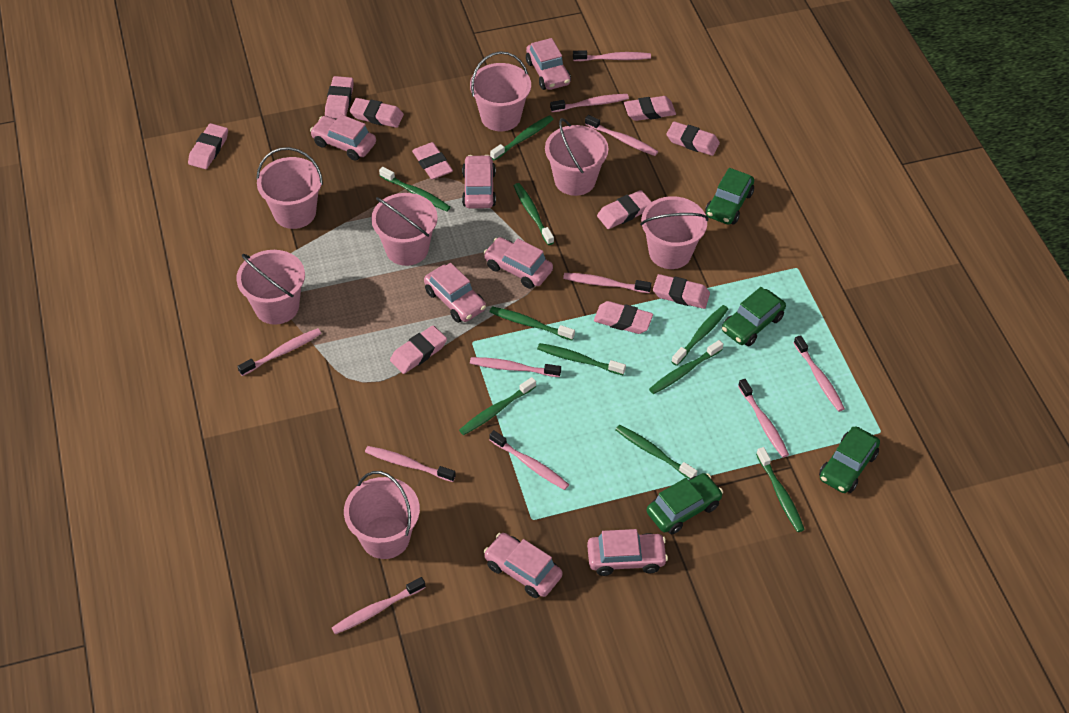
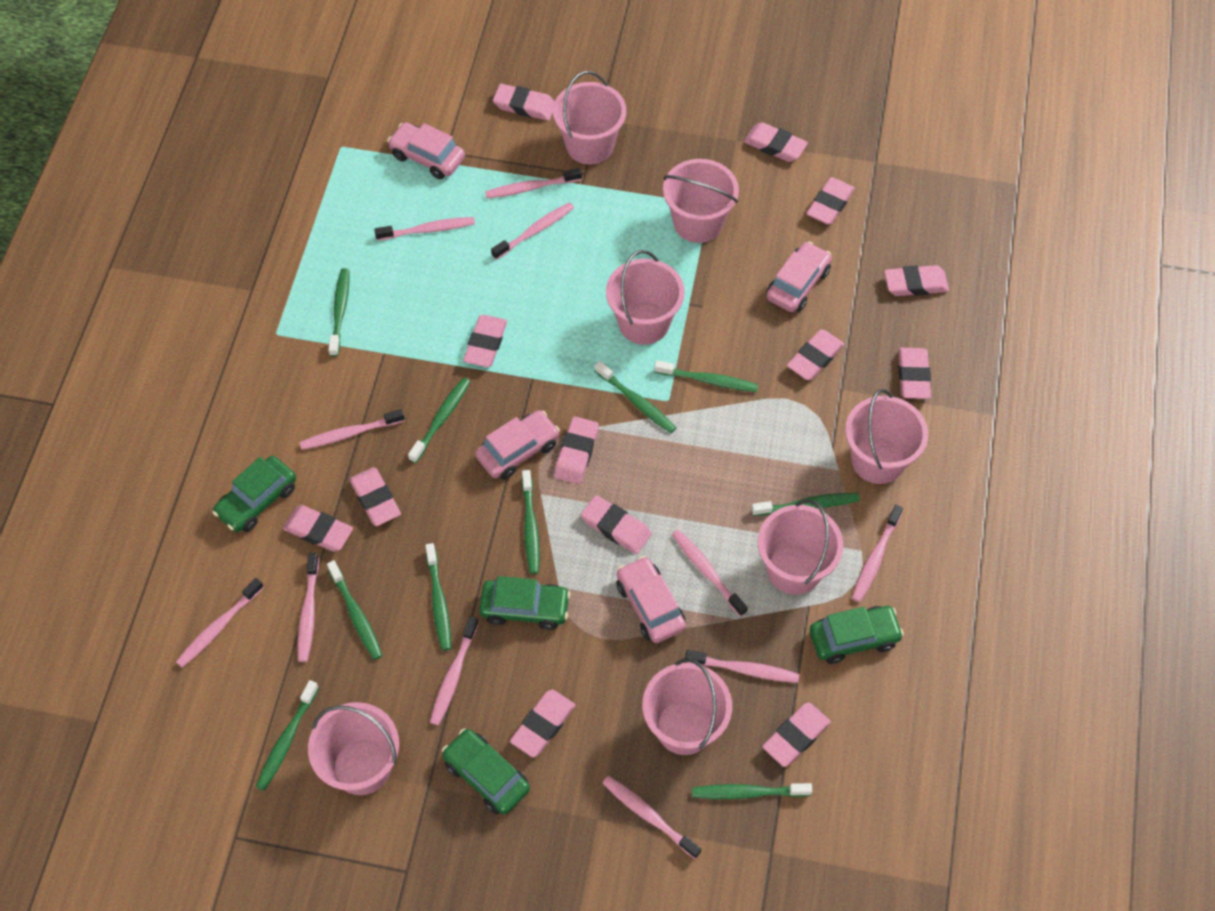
pink car: 7 -> 4
pink eraser: 10 -> 13

